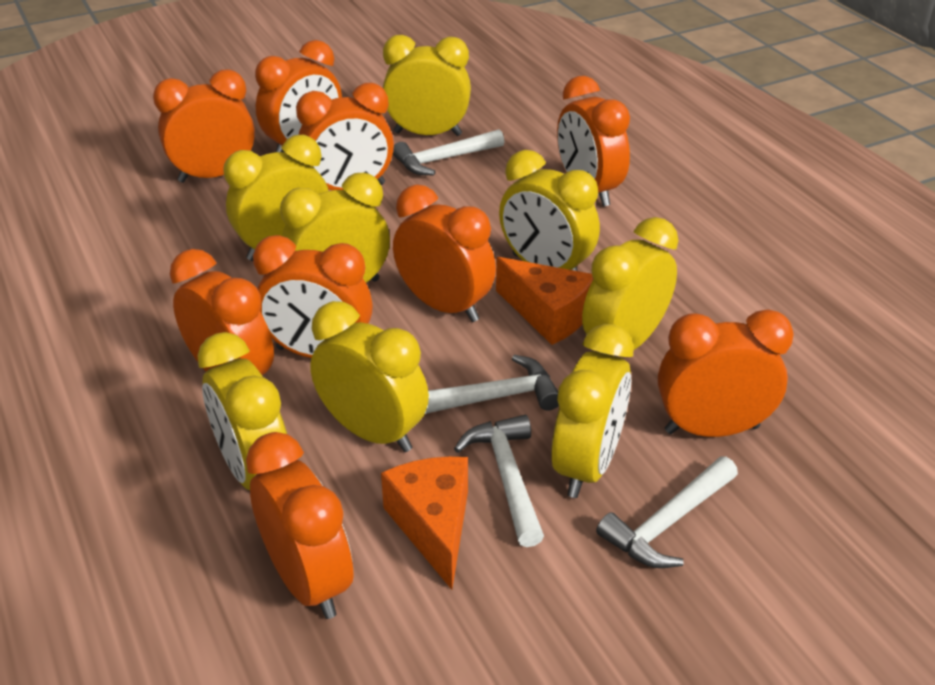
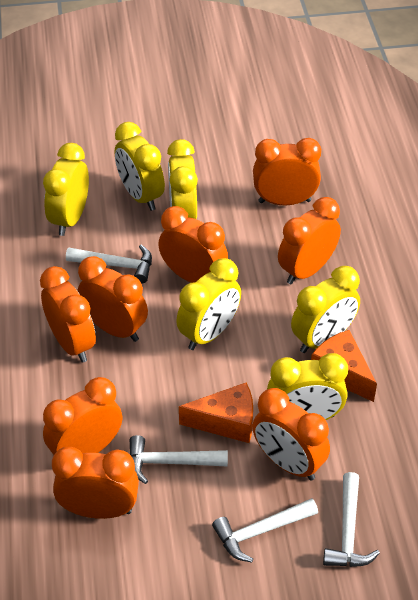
orange clock: 9 -> 8
yellow clock: 8 -> 6

